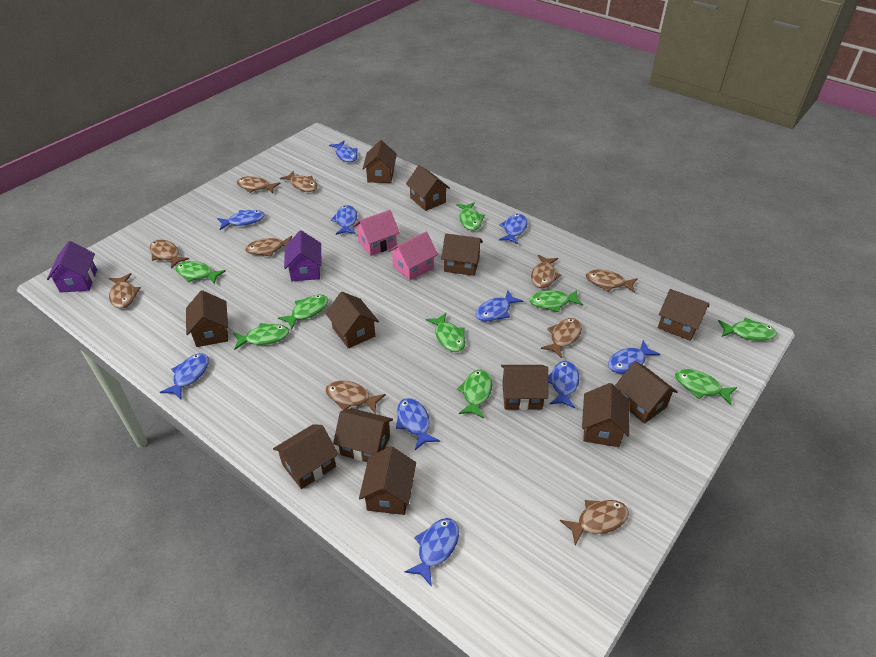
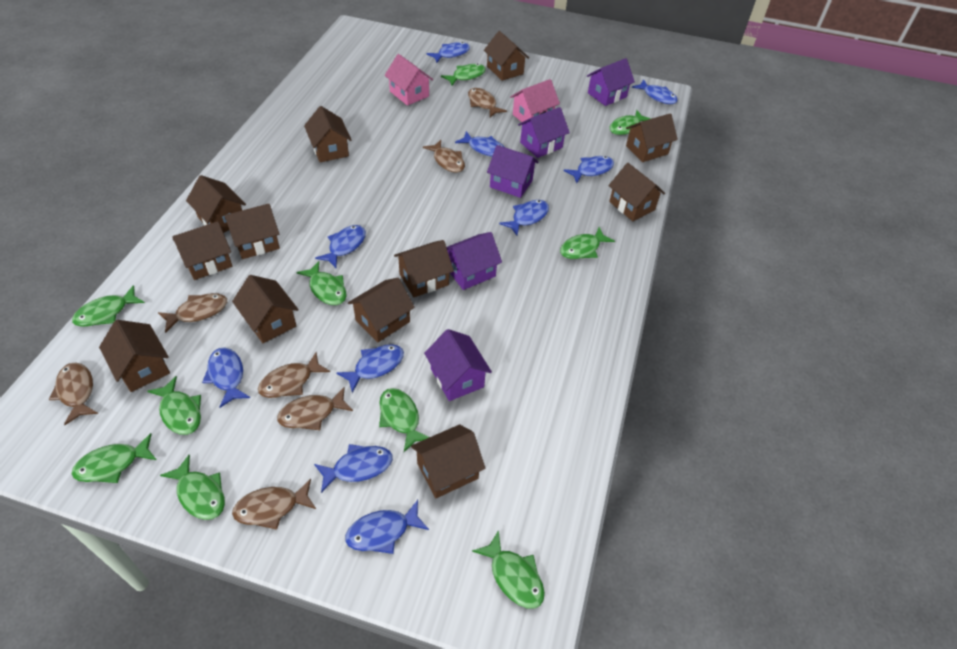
brown fish: 10 -> 7
green fish: 9 -> 10
purple house: 2 -> 5

